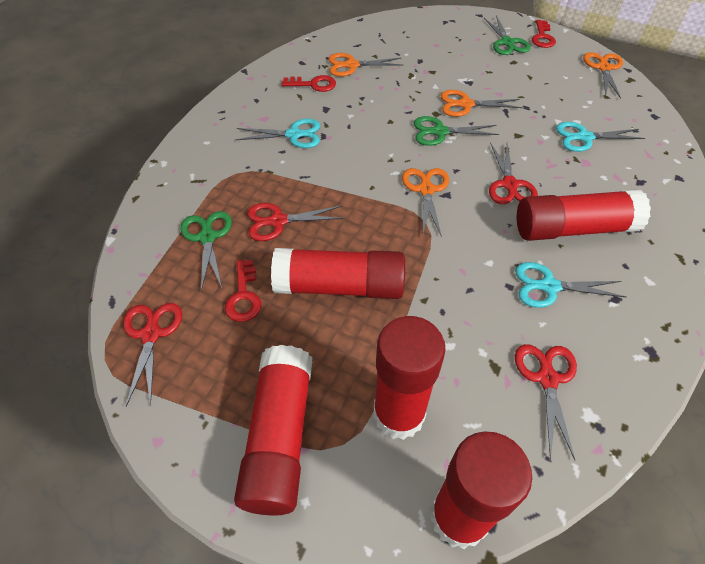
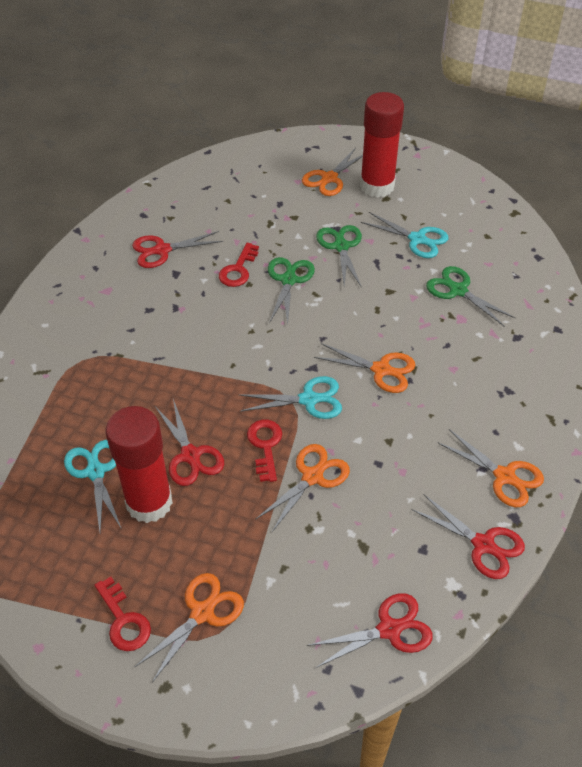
orange scissors: 4 -> 5
red glue stick: 5 -> 2

